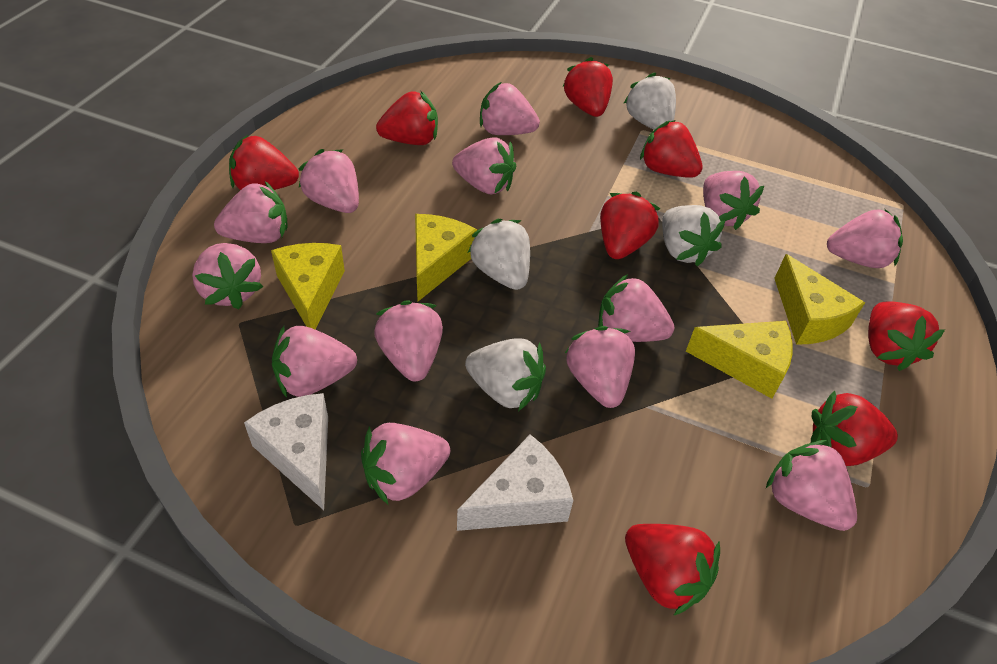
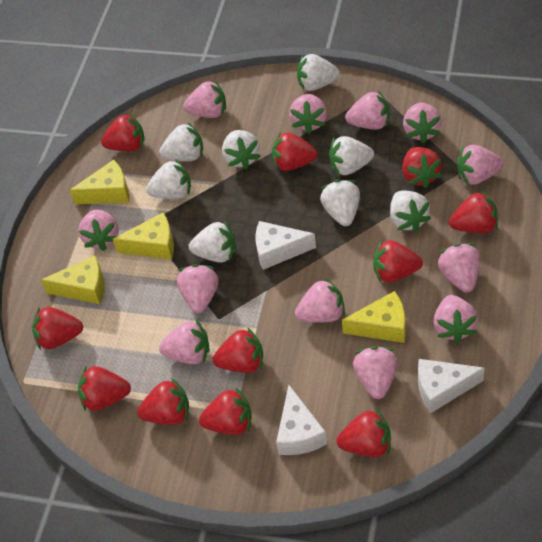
pink strawberry: 13 -> 12
red strawberry: 8 -> 11
white cheese: 2 -> 3
white strawberry: 4 -> 8

